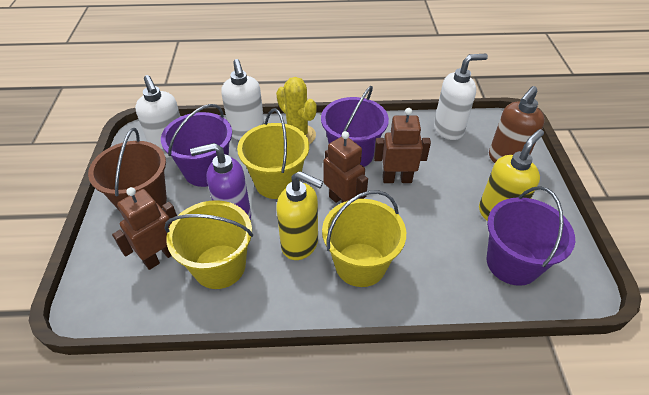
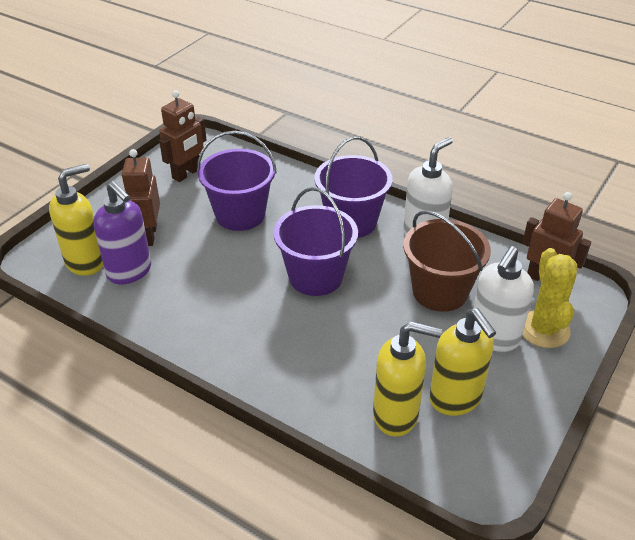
brown soap dispenser: 1 -> 0
white soap dispenser: 3 -> 2
yellow bucket: 3 -> 0
yellow soap dispenser: 2 -> 3

